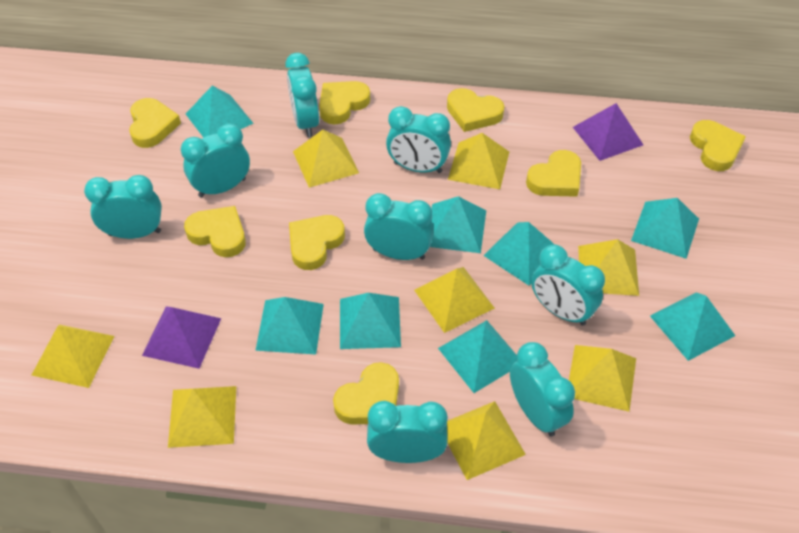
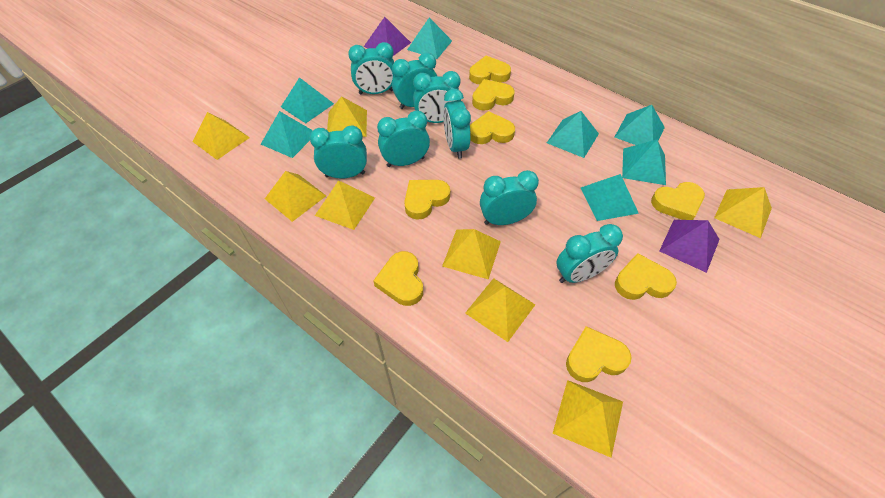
turquoise pyramid: 8 -> 7

